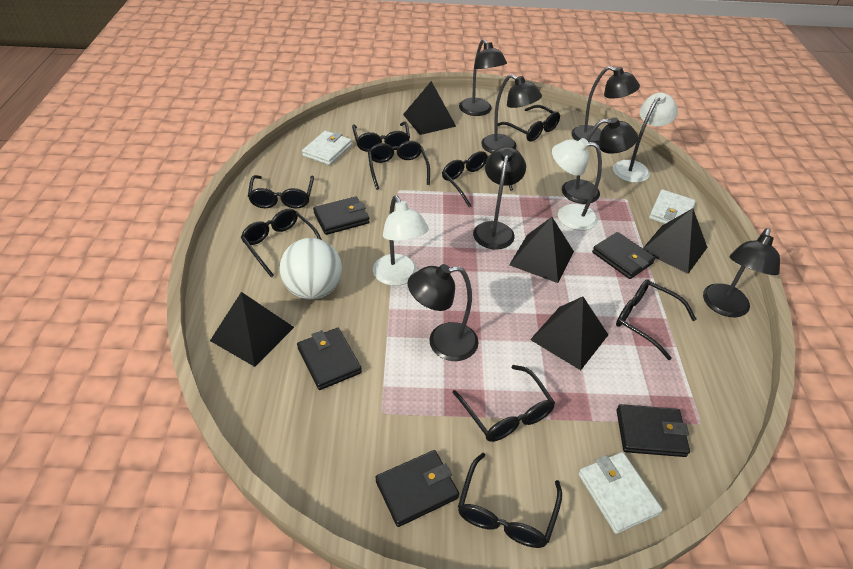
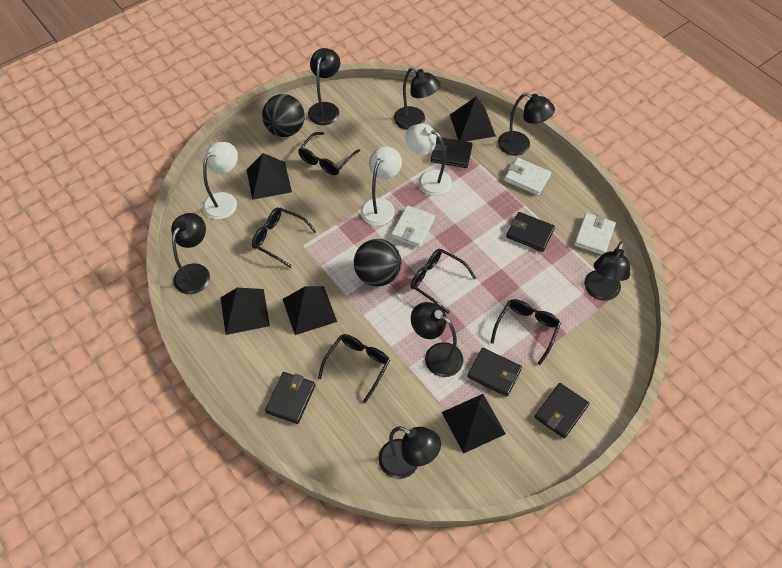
black ball: 0 -> 2
black glasses: 9 -> 5
white ball: 1 -> 0

